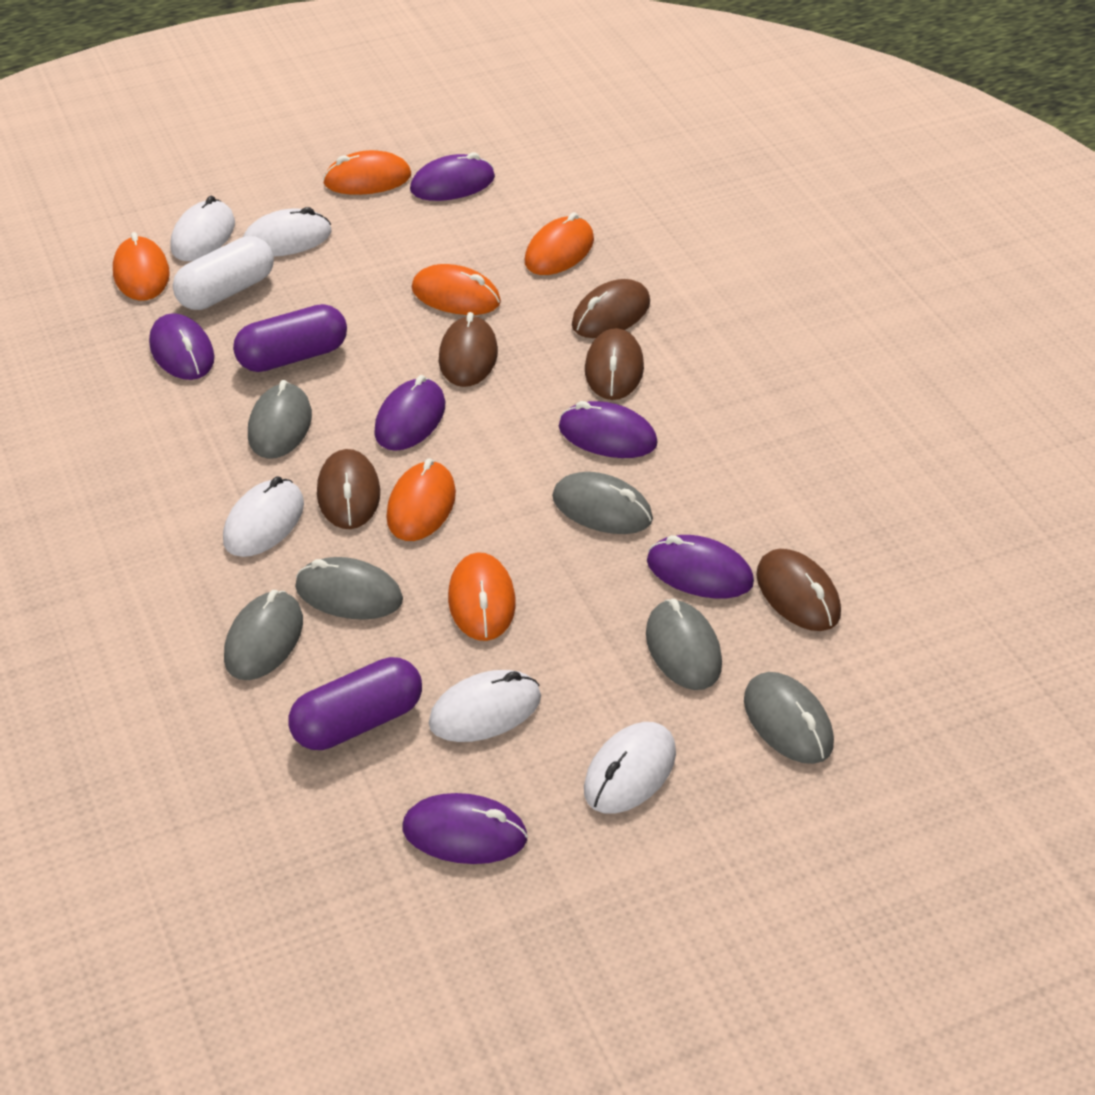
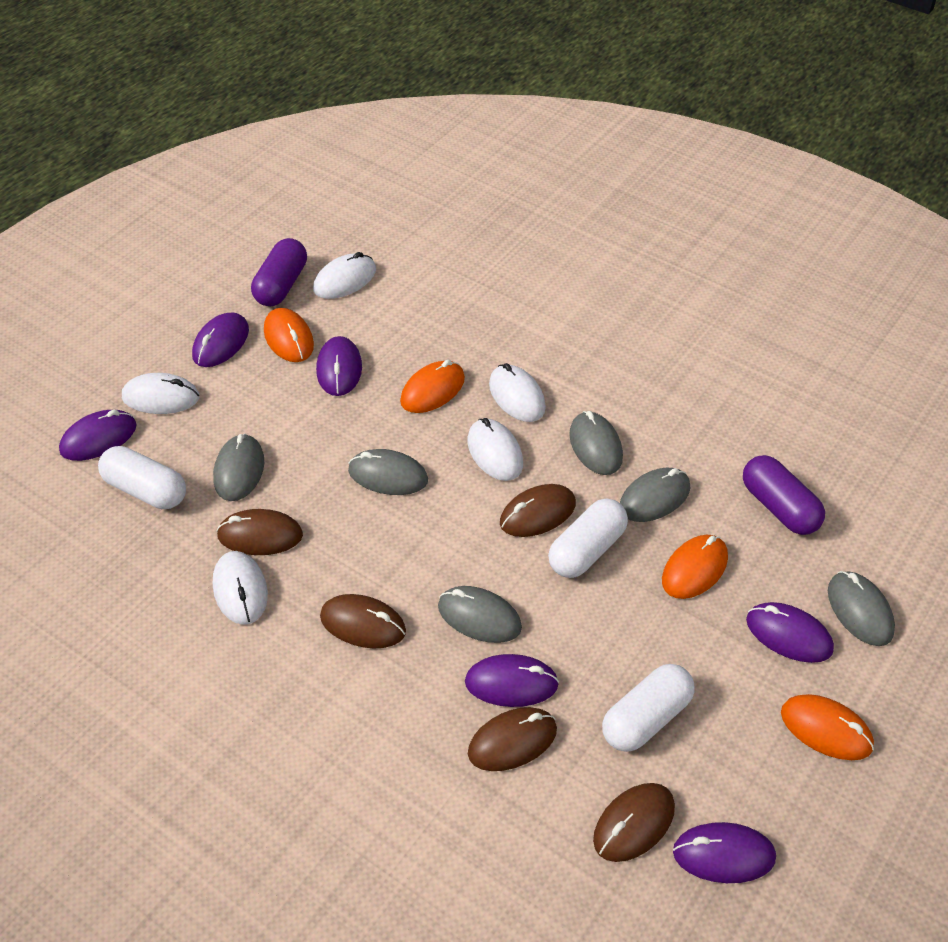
orange mouse: 6 -> 4
white capsule: 1 -> 3

